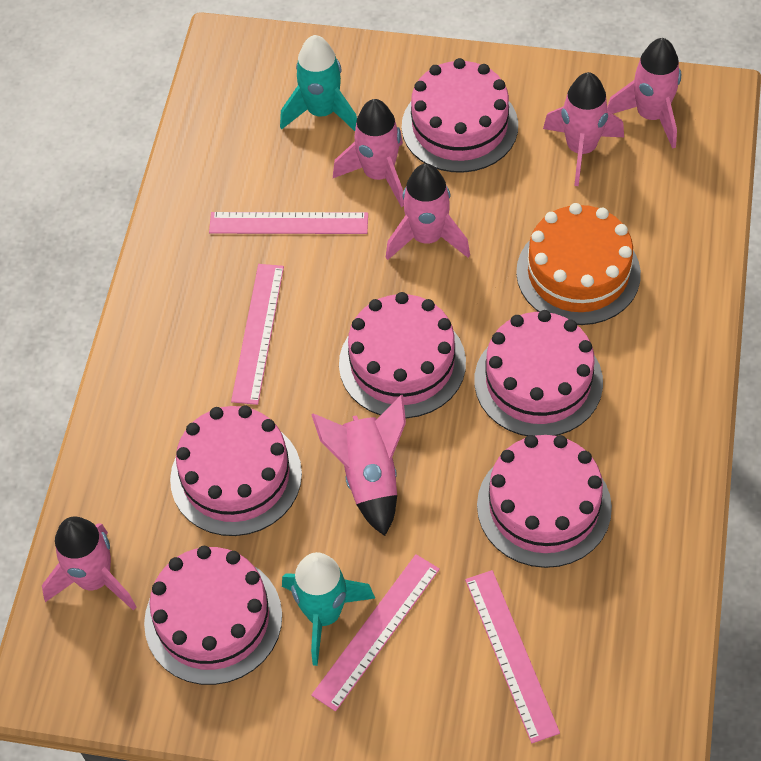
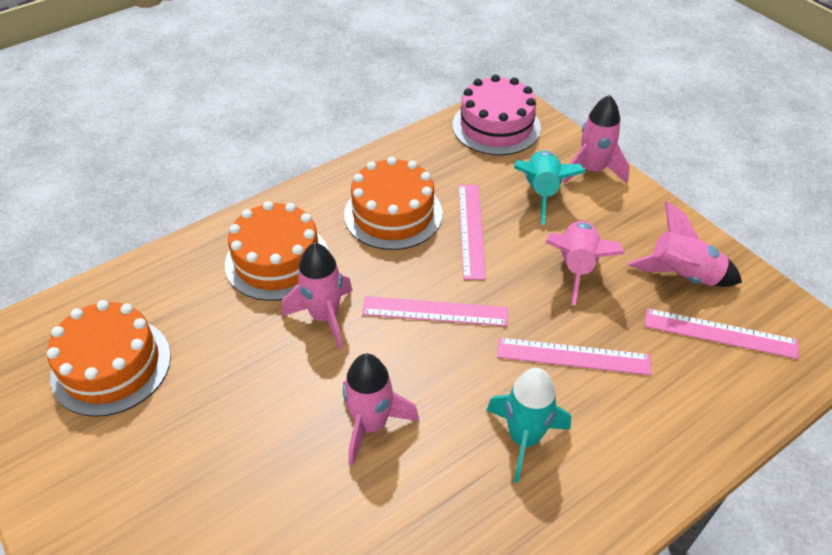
orange cake: 1 -> 3
pink cake: 6 -> 1
pink rocket: 6 -> 5

